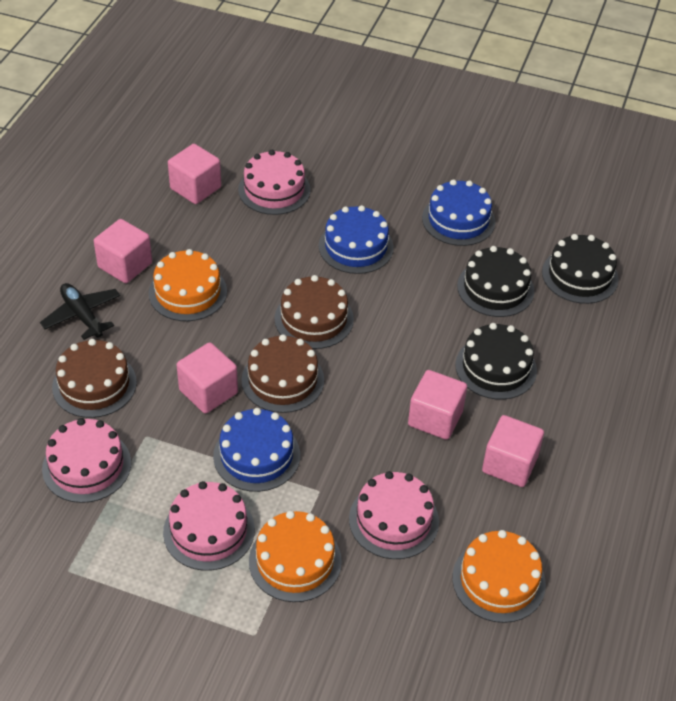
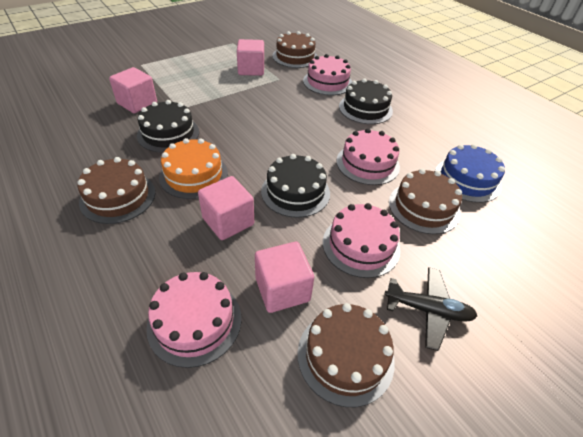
blue cake: 3 -> 1
brown cake: 3 -> 4
orange cake: 3 -> 1
pink cube: 5 -> 4

